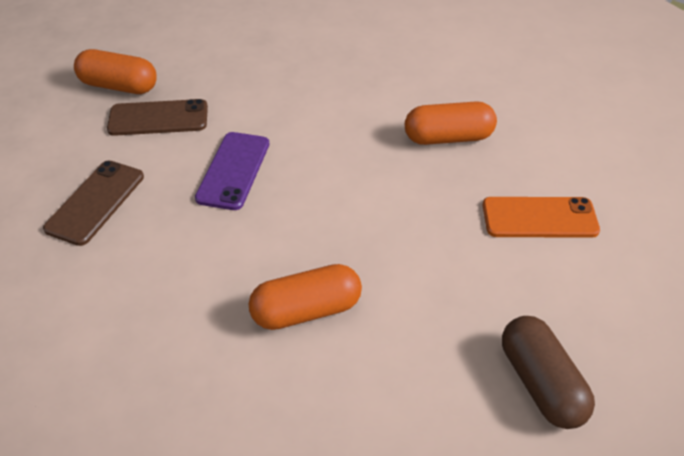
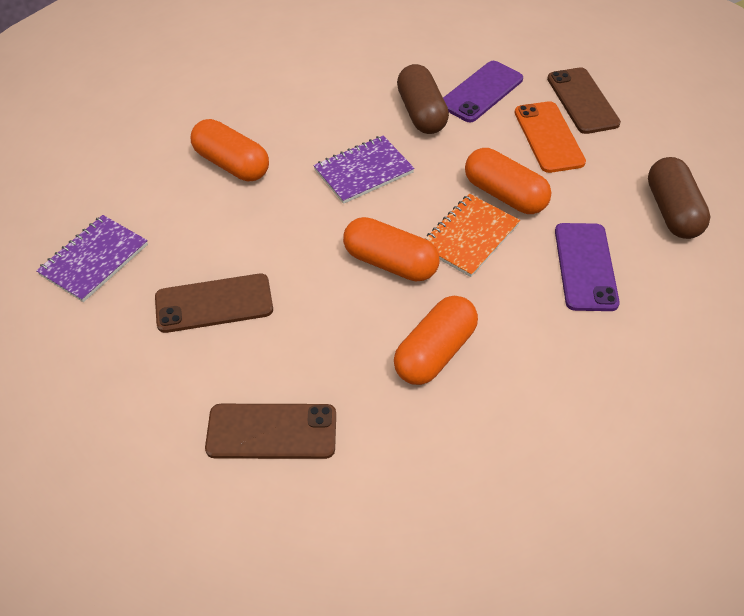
brown capsule: 1 -> 2
brown phone: 2 -> 3
orange capsule: 3 -> 4
orange notebook: 0 -> 1
purple notebook: 0 -> 2
purple phone: 1 -> 2

